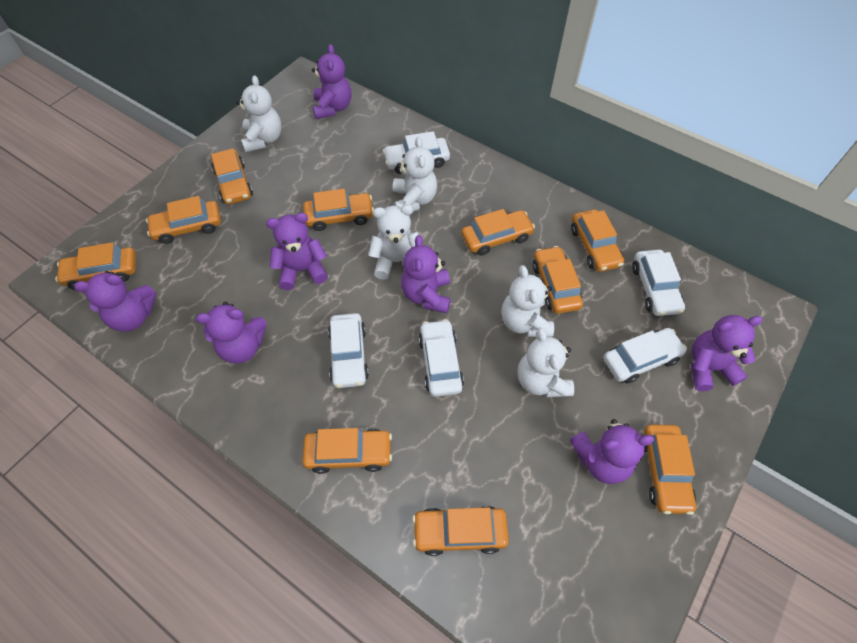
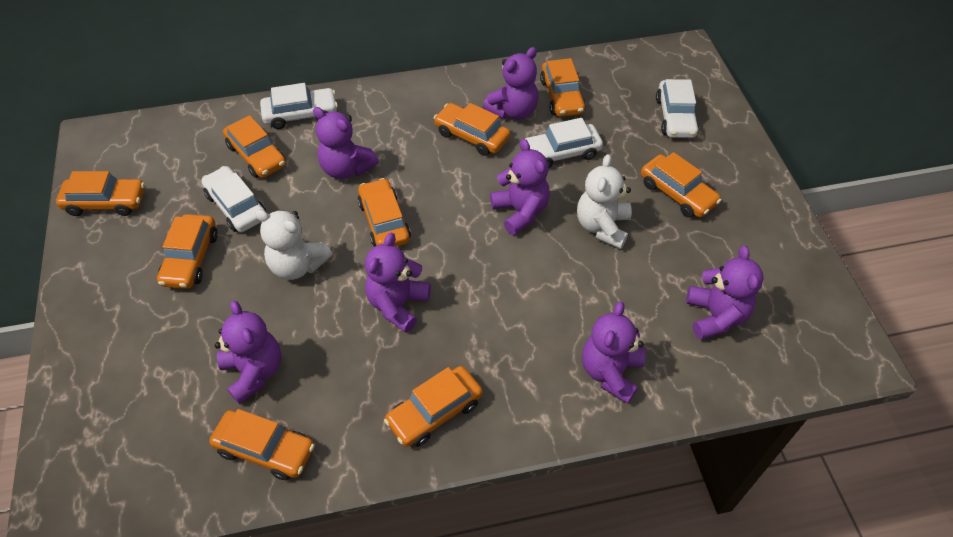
orange car: 10 -> 9
white car: 5 -> 4
white teddy bear: 5 -> 2

